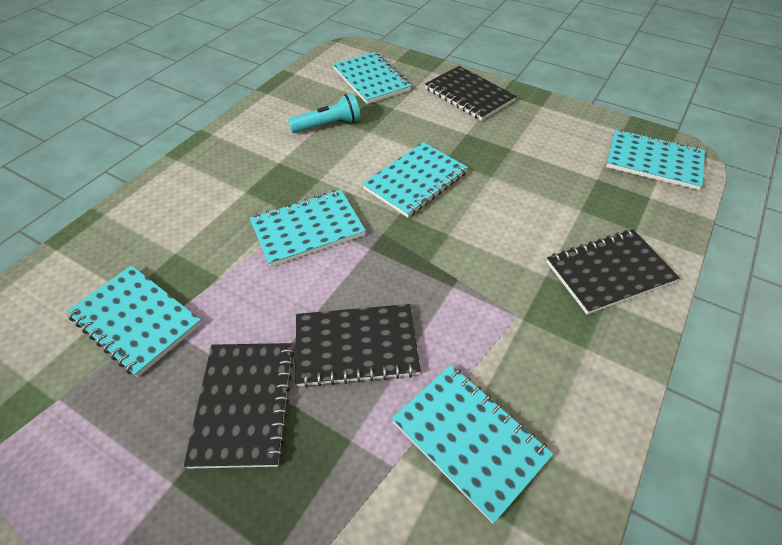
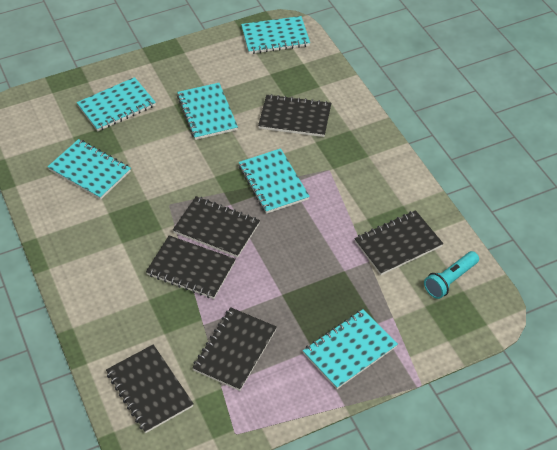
black notebook: 4 -> 6

